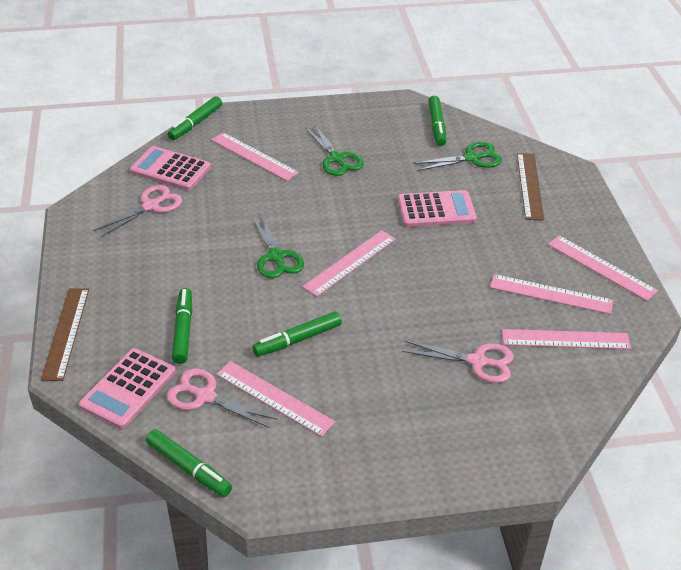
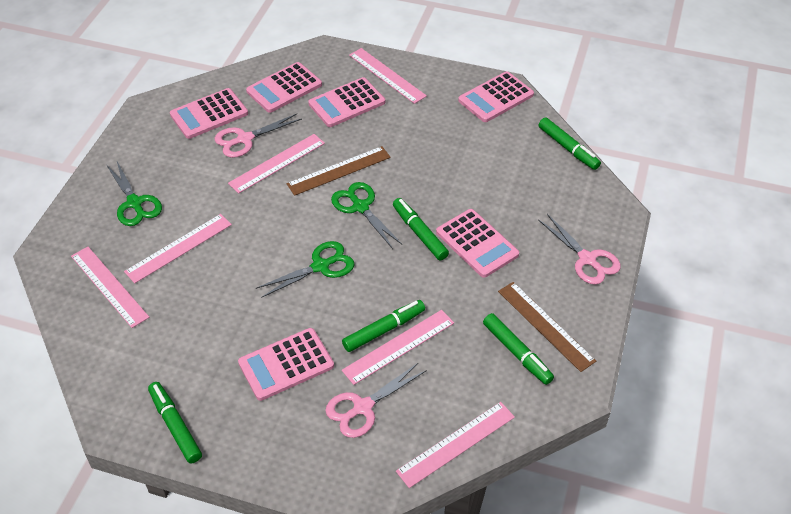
pink calculator: 3 -> 6

